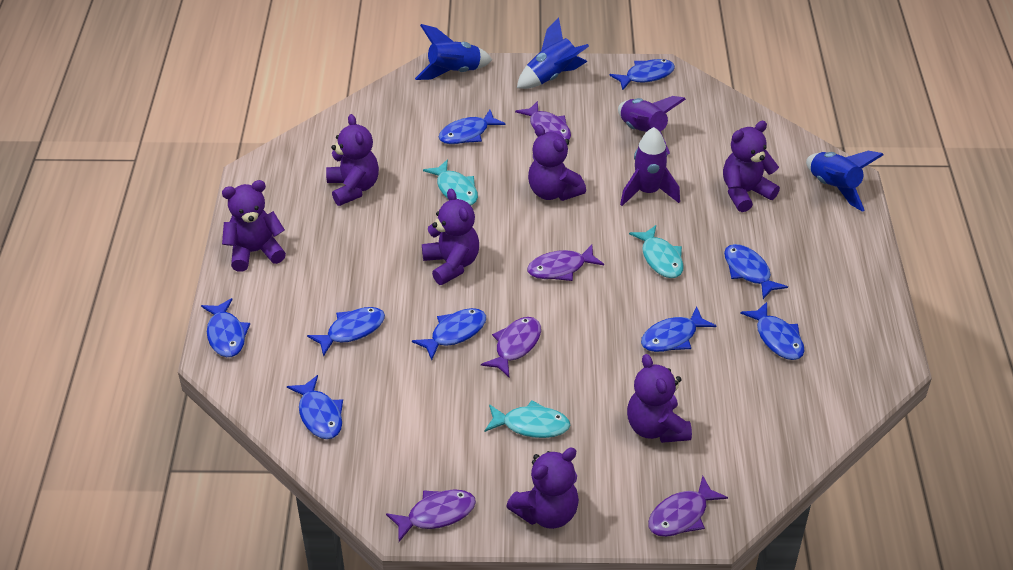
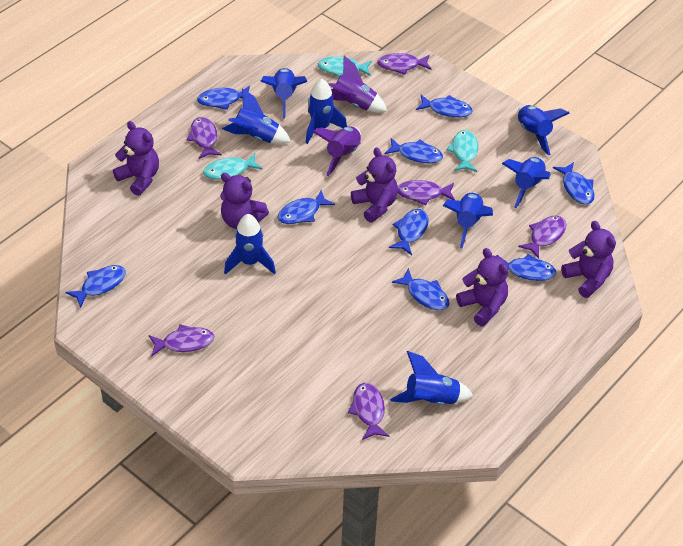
blue rocket: 3 -> 8
purple fish: 5 -> 6
purple teddy bear: 7 -> 5

